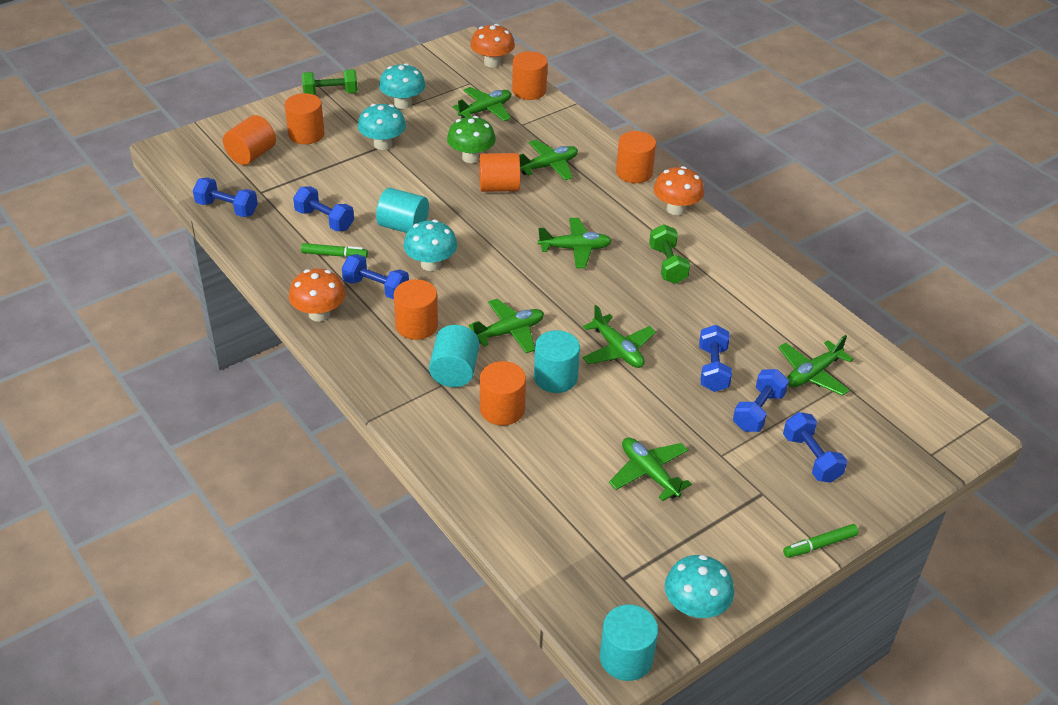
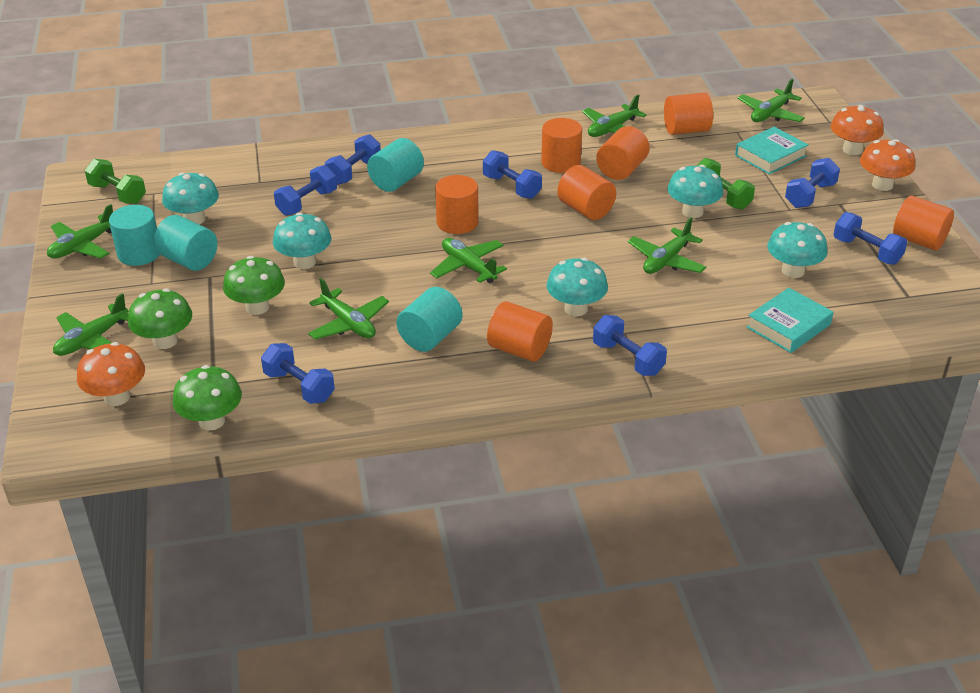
blue dumbbell: 6 -> 7
green marker: 2 -> 0
green mushroom: 1 -> 3
turquoise book: 0 -> 2
turquoise mushroom: 4 -> 5

